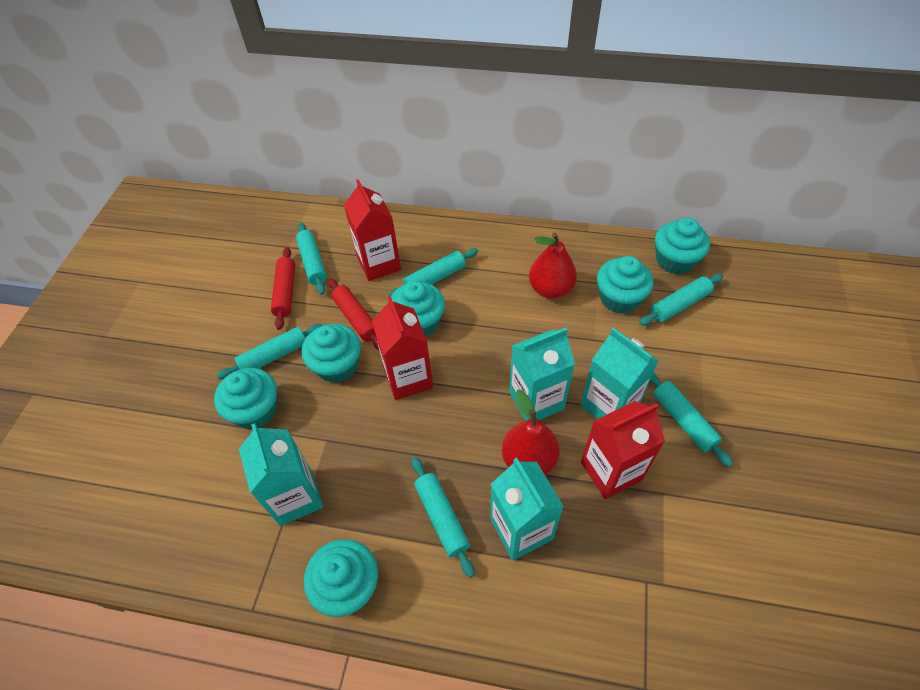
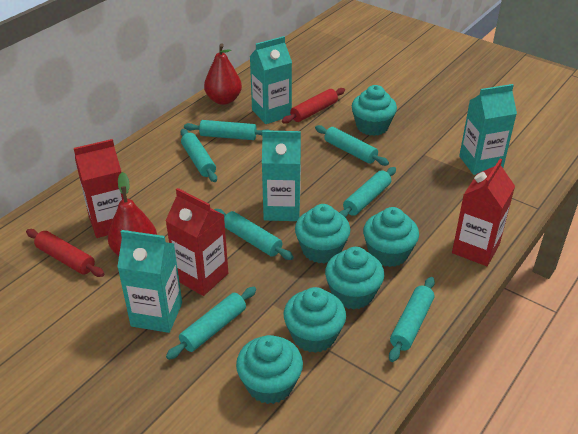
turquoise rolling pin: 6 -> 7

